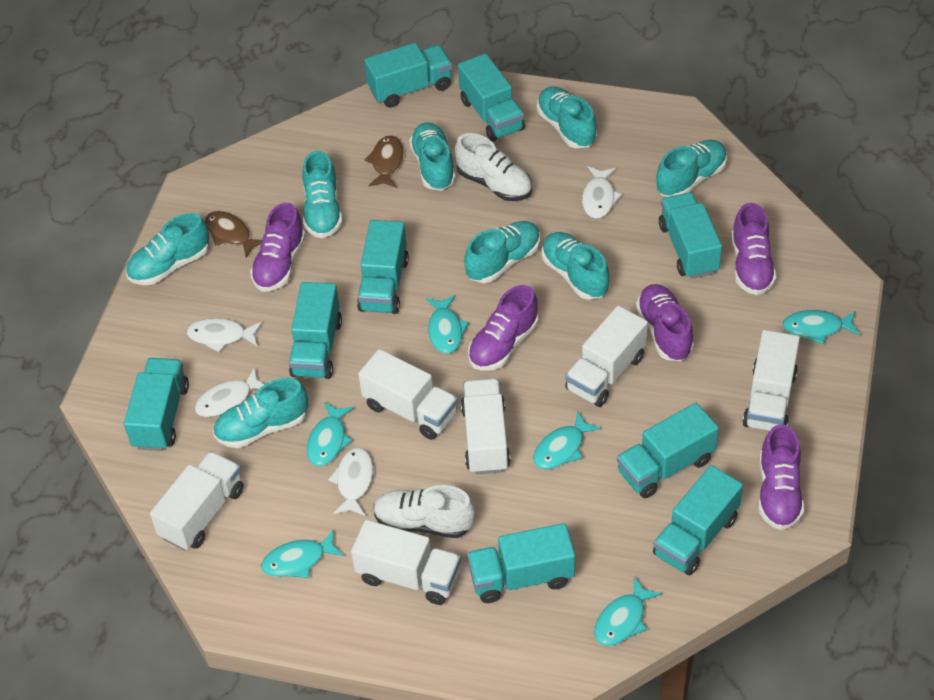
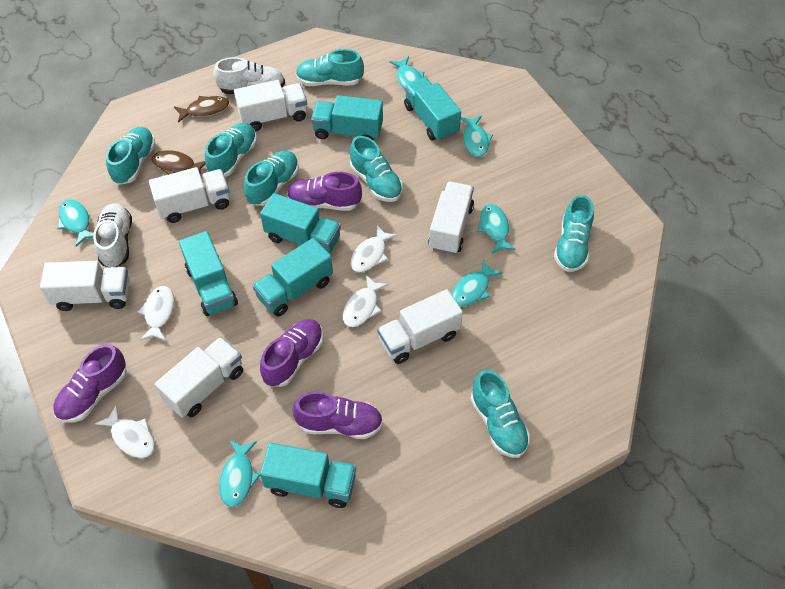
purple shoe: 5 -> 4
turquoise shoe: 8 -> 7
turquoise truck: 9 -> 6

